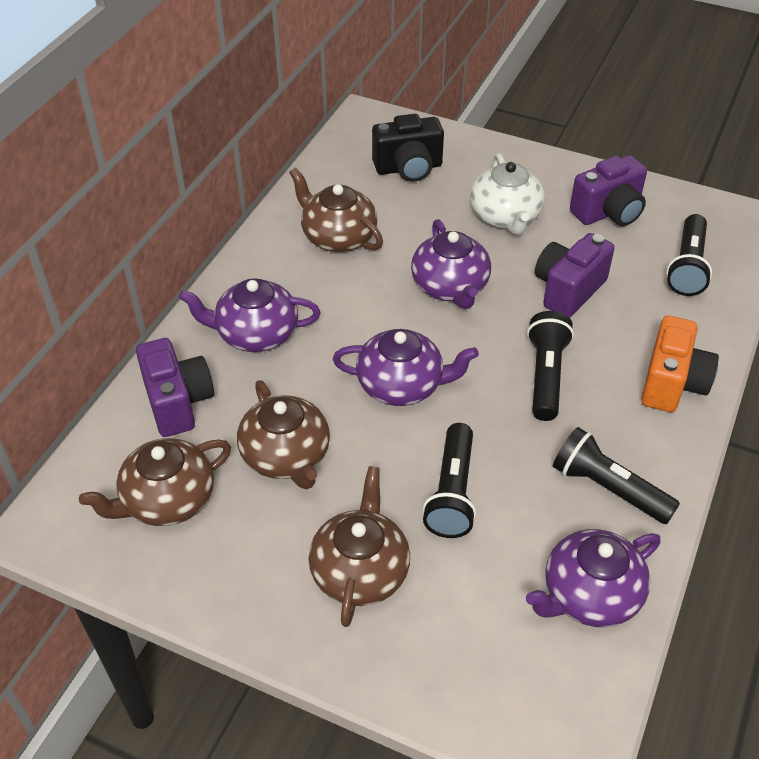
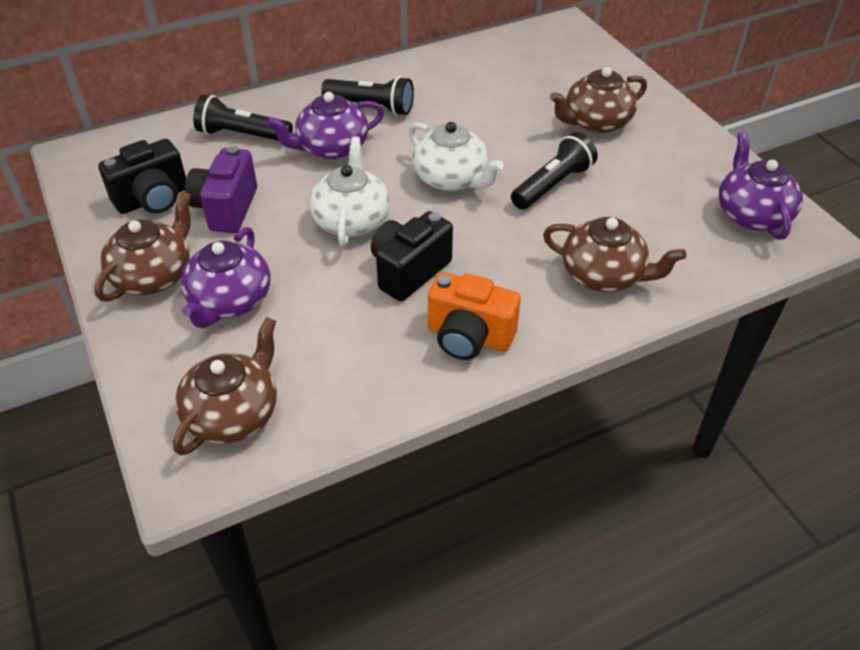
black camera: 1 -> 2
black flashlight: 4 -> 3
purple camera: 3 -> 1
purple teapot: 4 -> 3
white teapot: 1 -> 2

